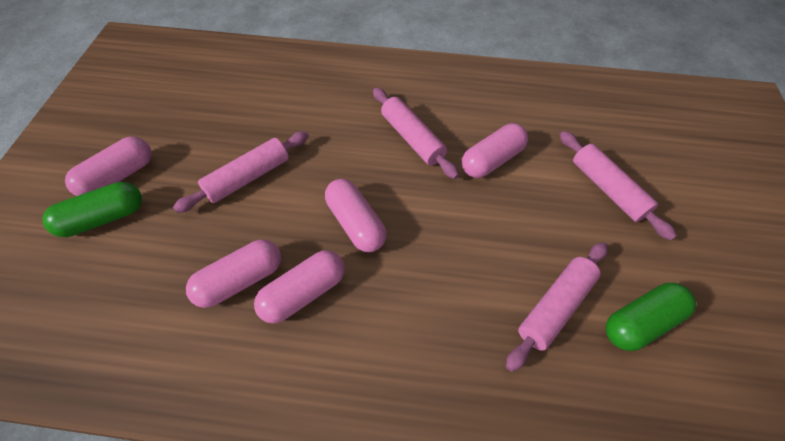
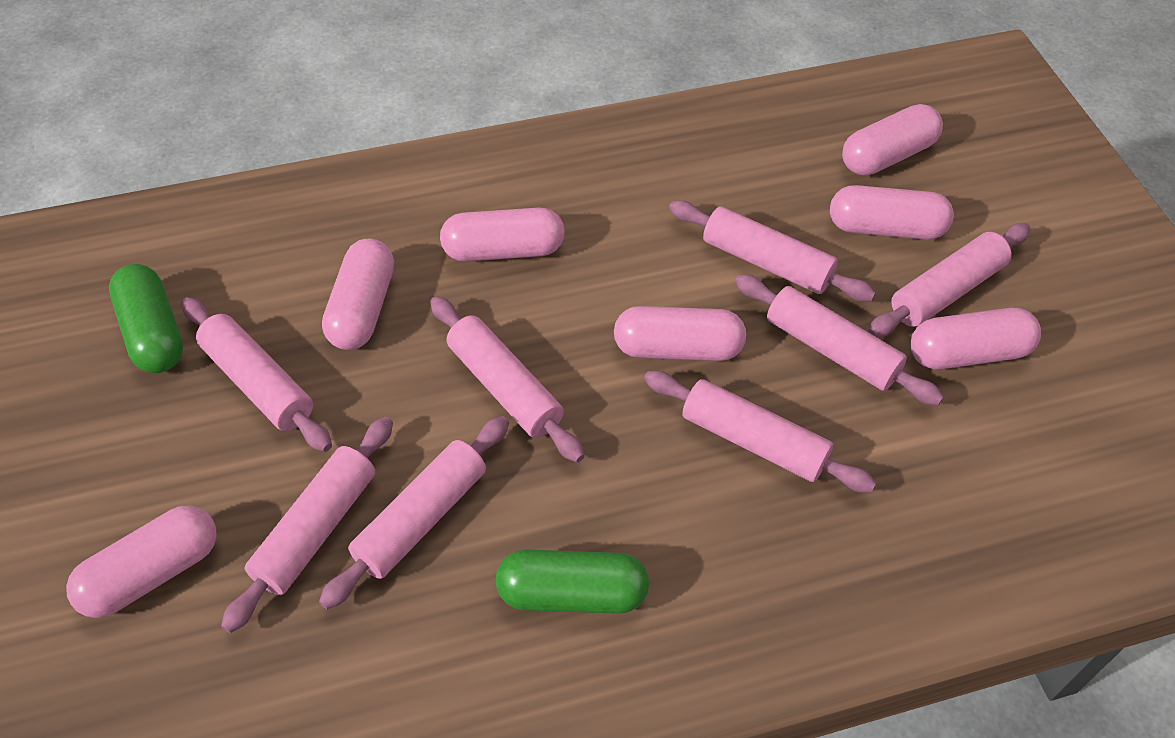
pink capsule: 5 -> 7
pink rolling pin: 4 -> 8

